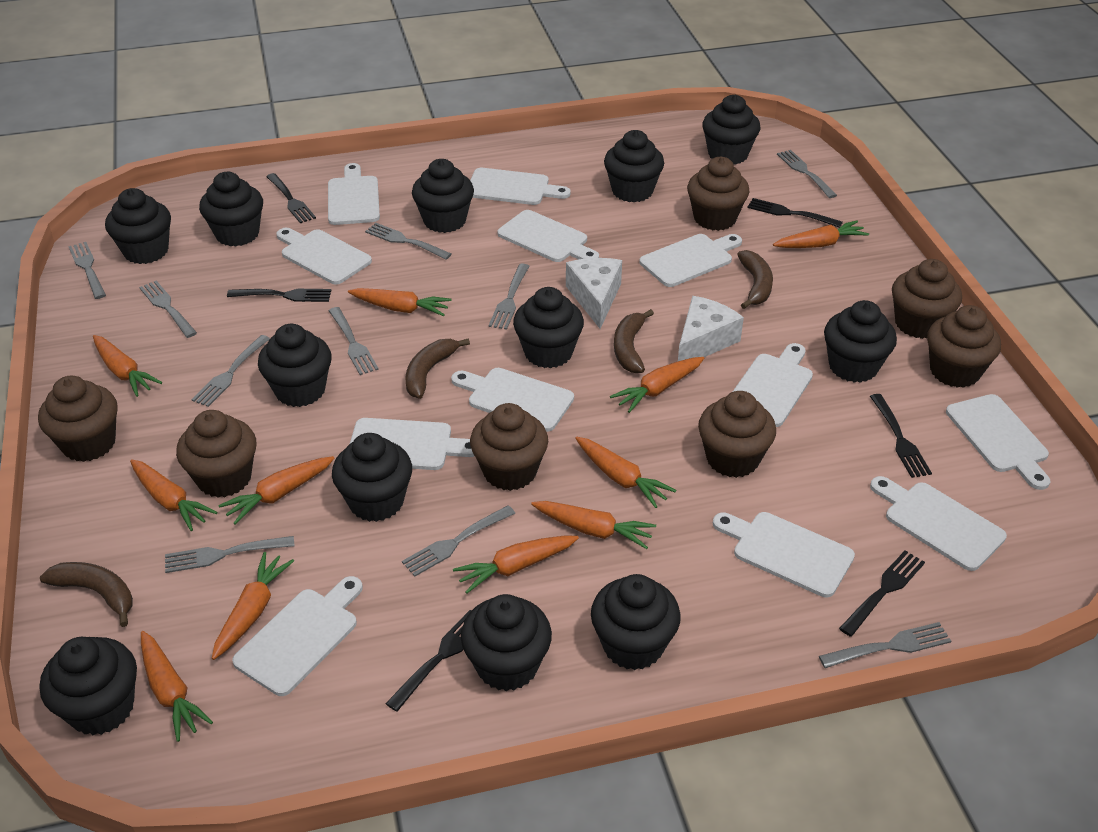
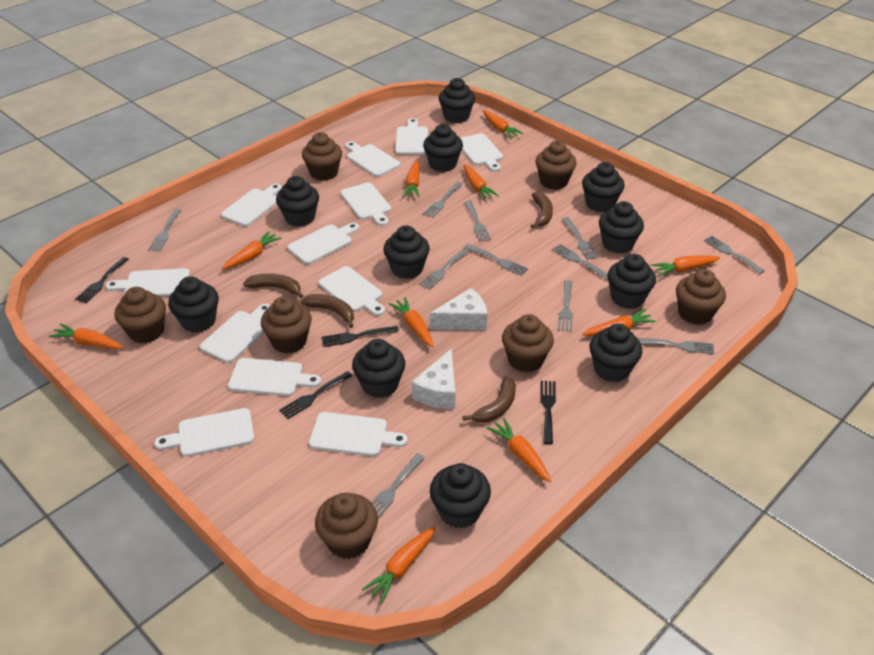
black cupcake: 12 -> 11
black fork: 6 -> 4
grey fork: 10 -> 11
orange carrot: 11 -> 10

